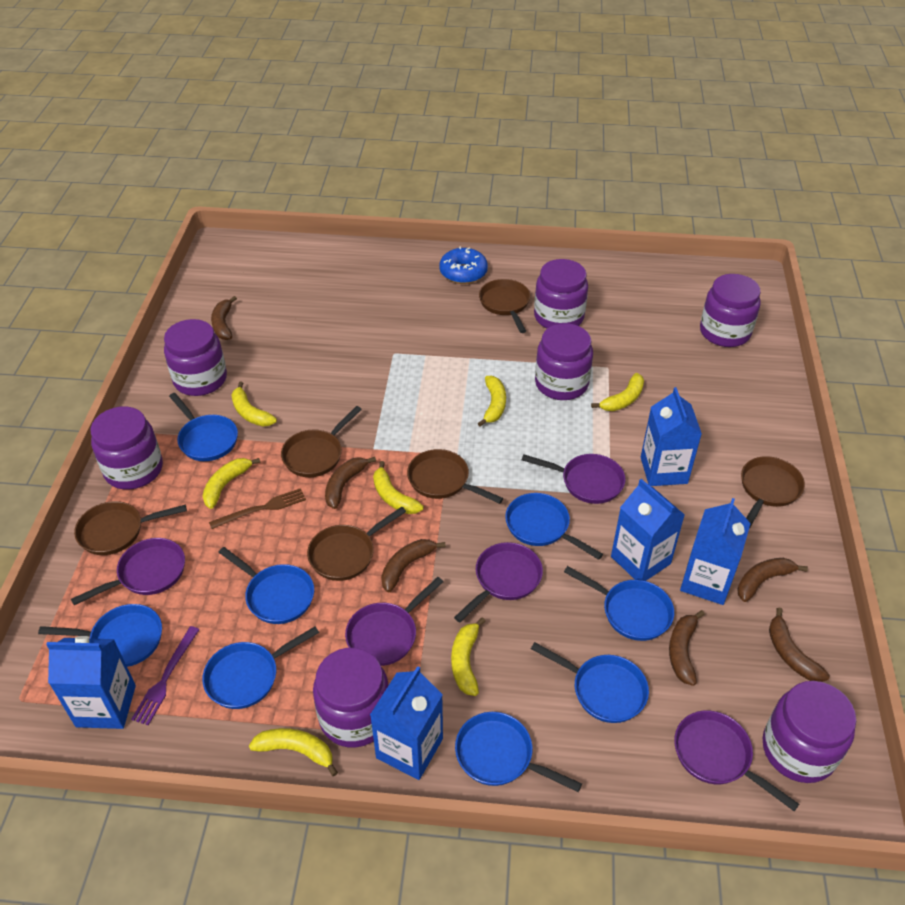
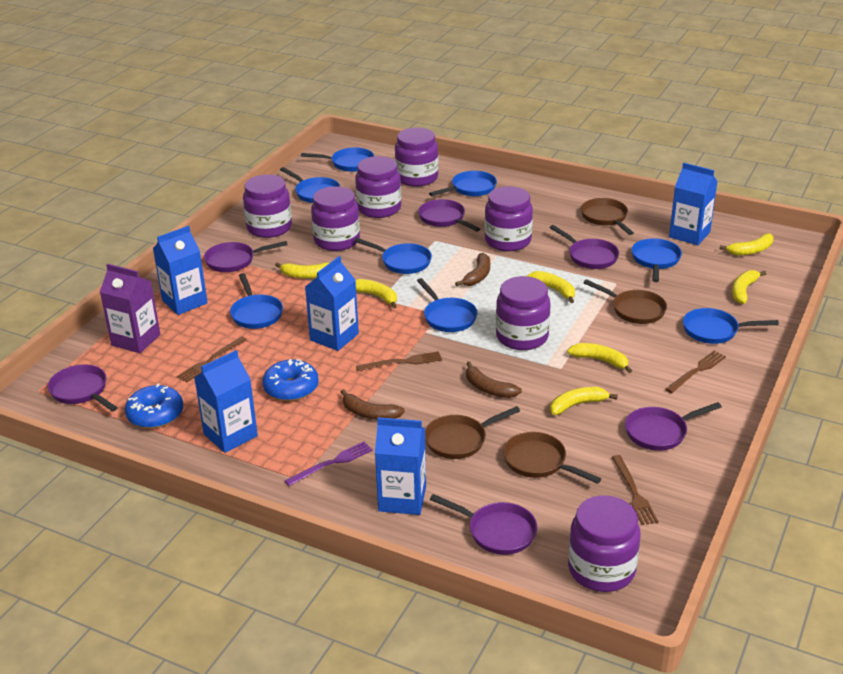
blue donut: 1 -> 2
brown banana: 6 -> 3
brown fork: 1 -> 4
brown pan: 6 -> 4
purple carton: 0 -> 1
purple pan: 5 -> 6

